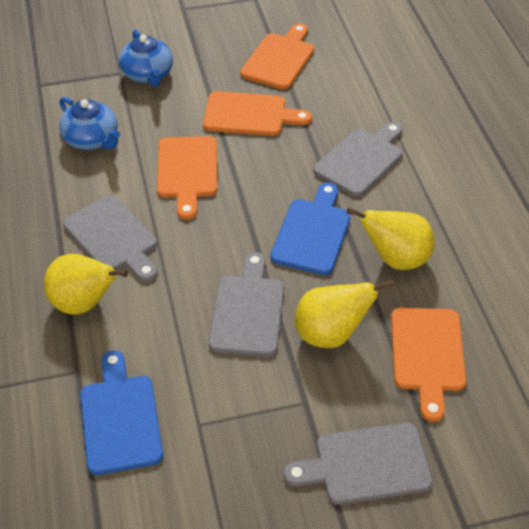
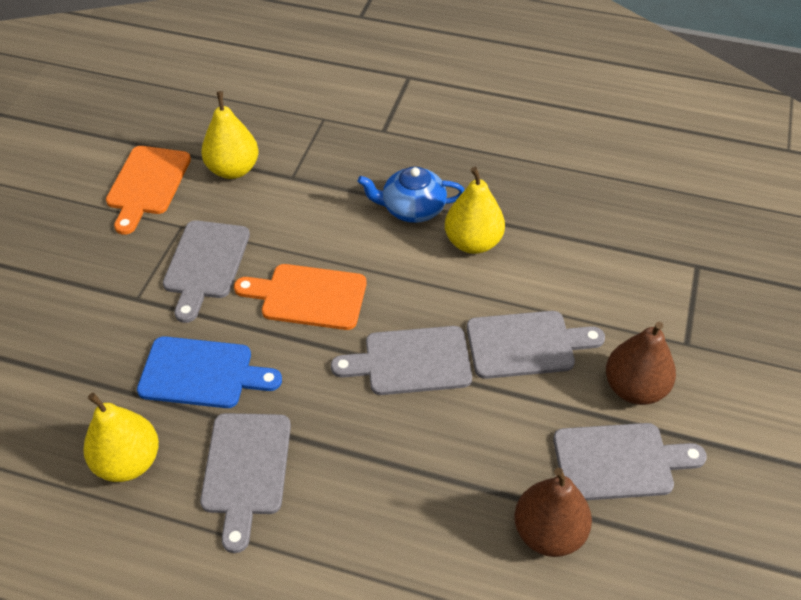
blue cutting board: 2 -> 1
blue teapot: 2 -> 1
brown pear: 0 -> 2
grey cutting board: 4 -> 5
orange cutting board: 4 -> 2

